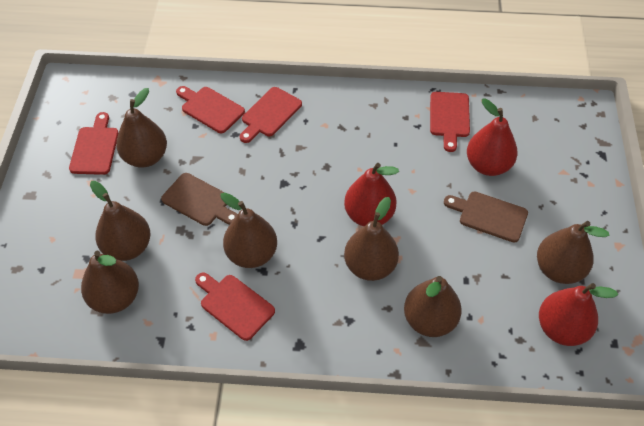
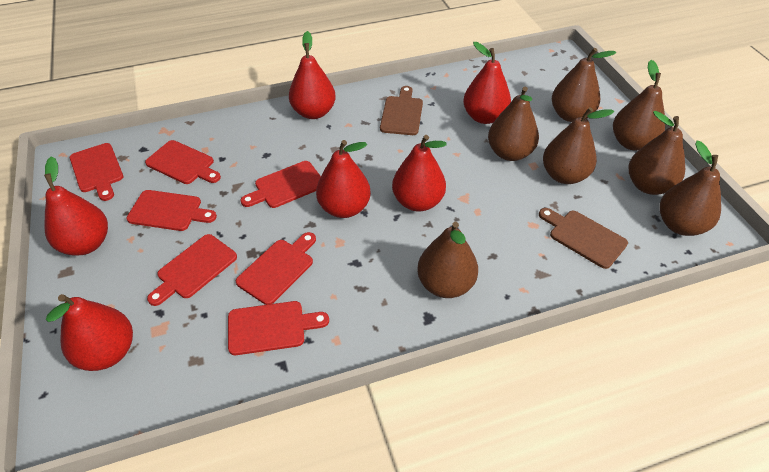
red cutting board: 5 -> 7
red pear: 3 -> 6

